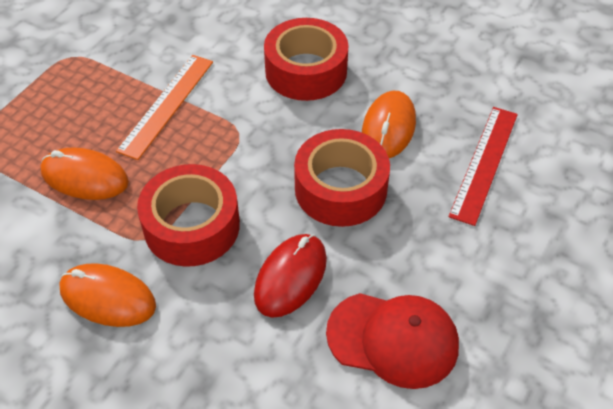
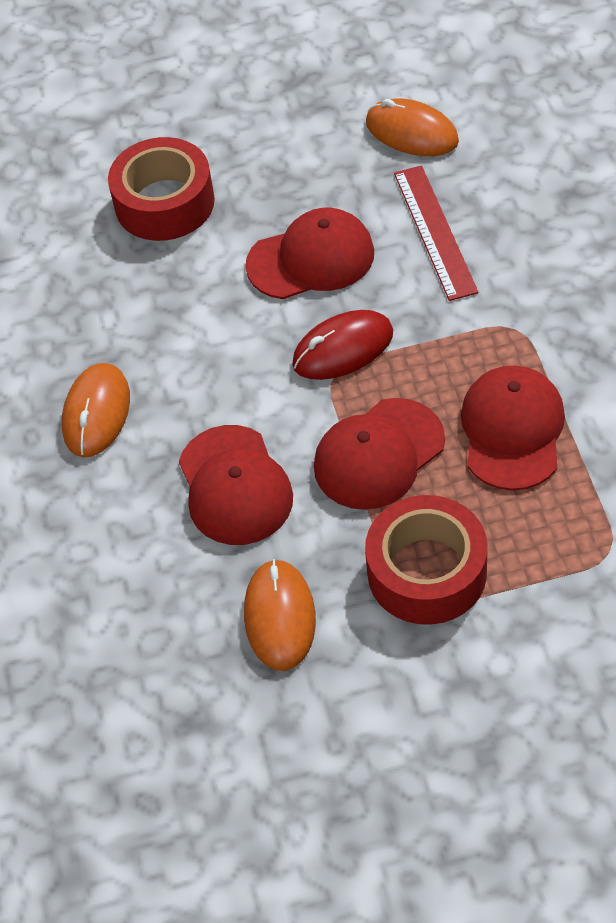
orange ruler: 1 -> 0
red cap: 1 -> 4
red tape: 3 -> 2

